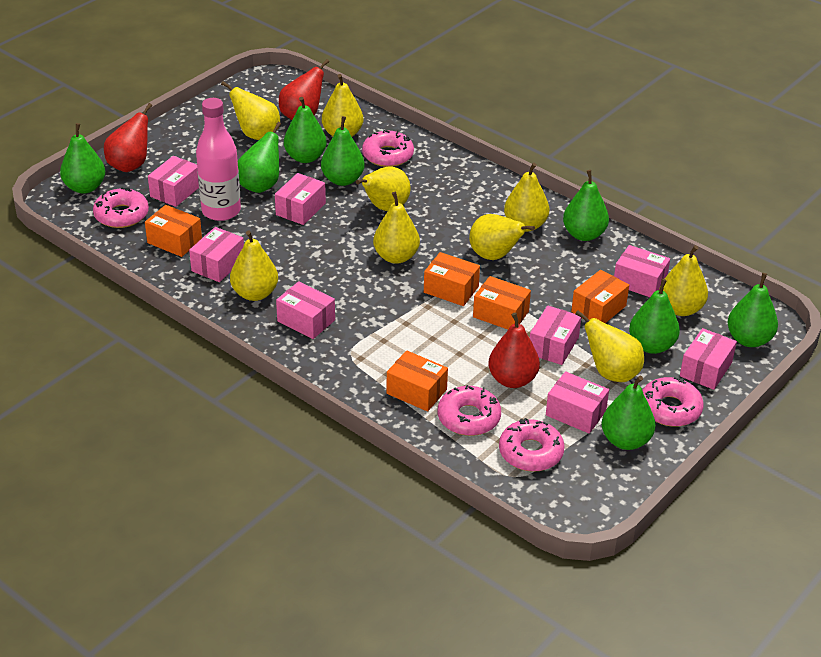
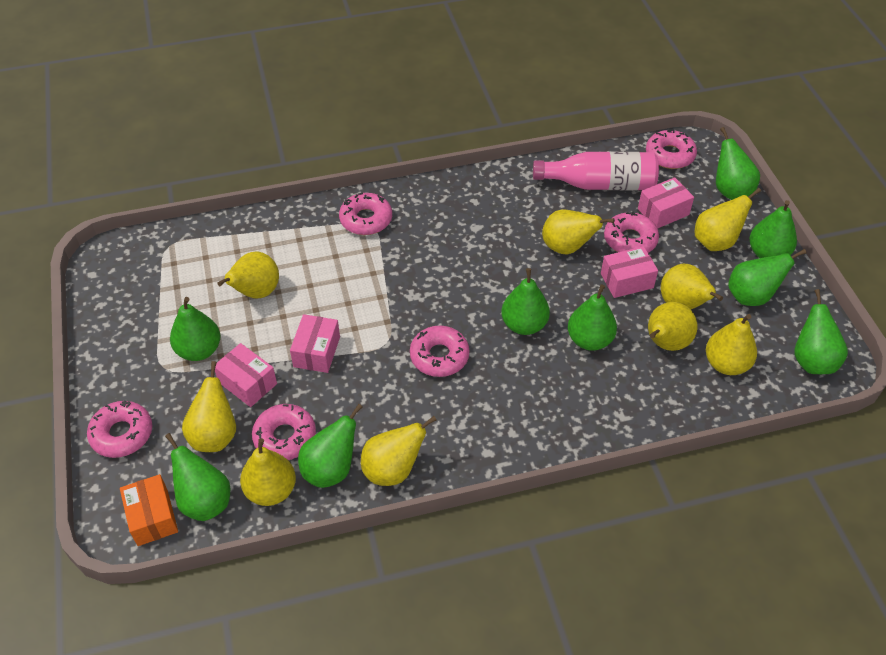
green pear: 8 -> 9
orange box: 5 -> 1
pink box: 8 -> 4
pink donut: 5 -> 6
red pear: 3 -> 0

